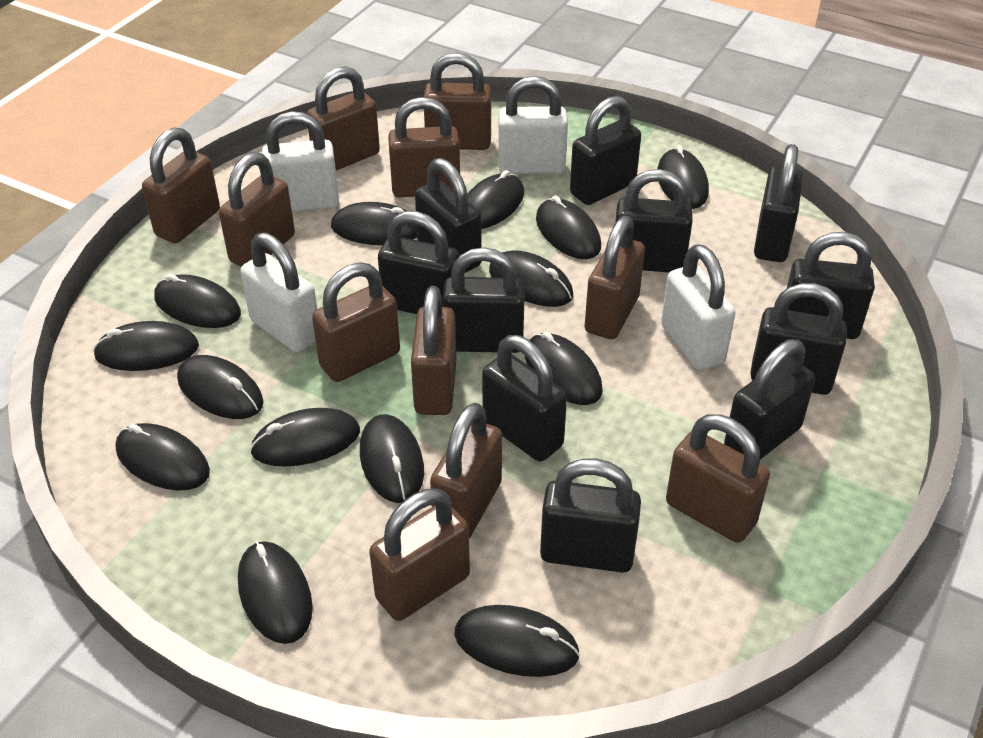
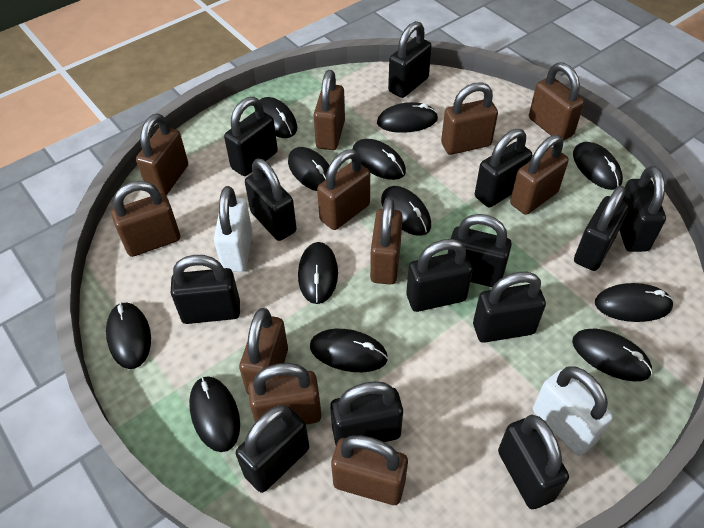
black mouse: 14 -> 12
black padlock: 11 -> 13
white padlock: 4 -> 2

